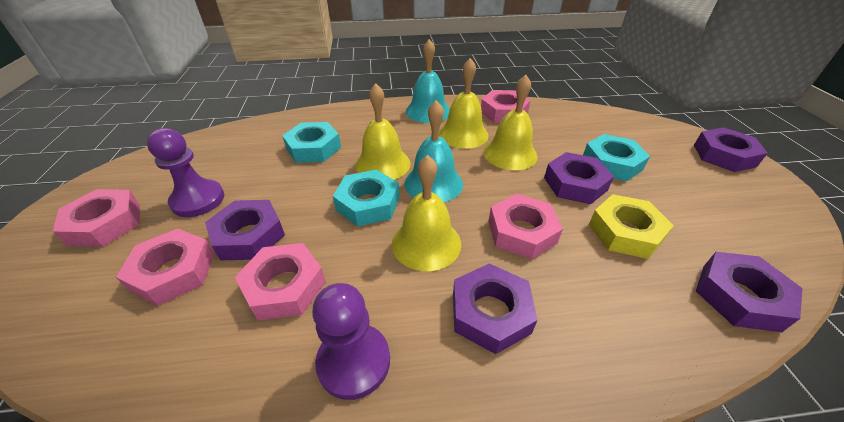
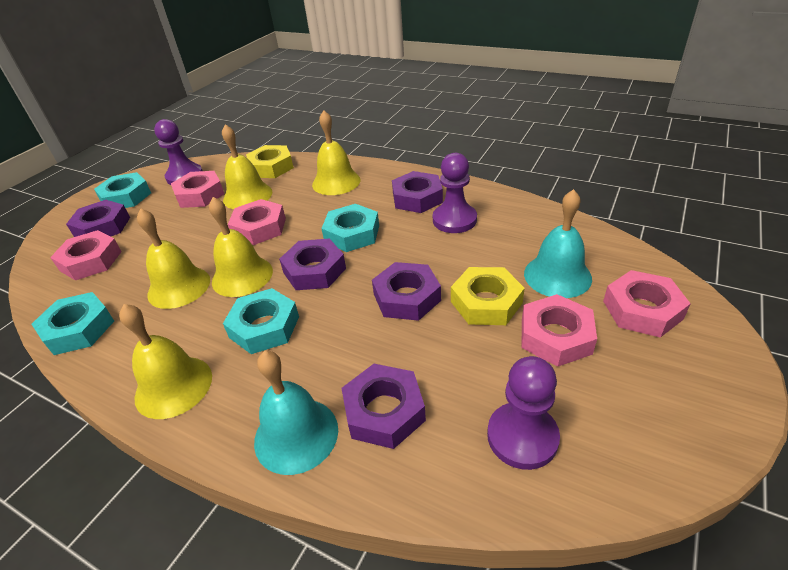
purple pawn: 2 -> 3
turquoise nut: 3 -> 4
yellow bell: 4 -> 5
yellow nut: 1 -> 2

